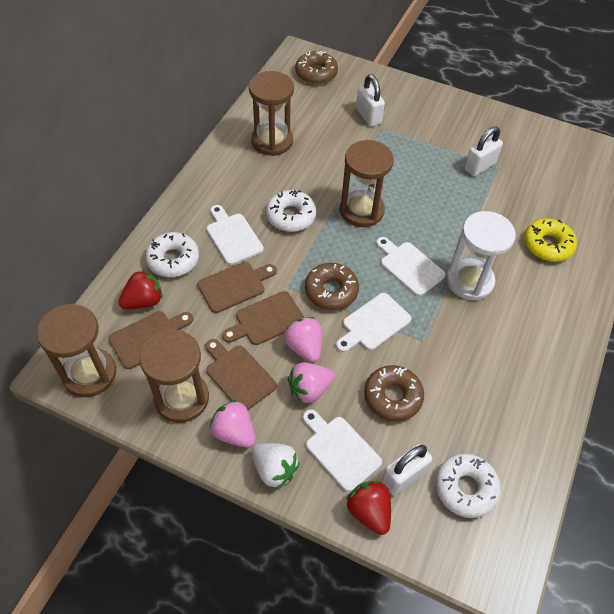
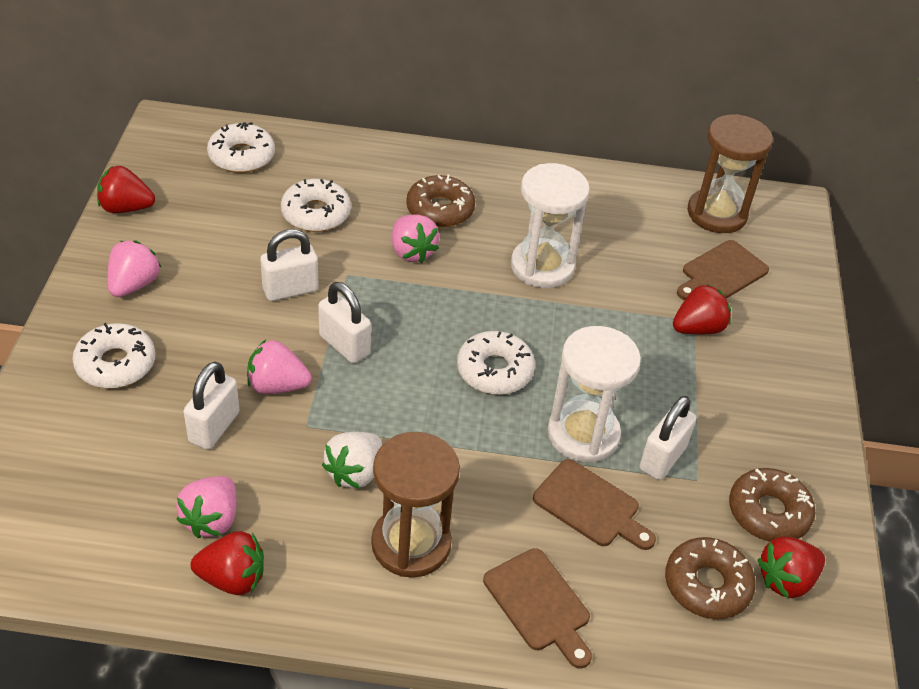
brown cutting board: 4 -> 3
brown hourglass: 4 -> 2
pink strawberry: 3 -> 4
red strawberry: 2 -> 4
white cutting board: 4 -> 0
white donut: 3 -> 4
white hourglass: 1 -> 2
white padlock: 3 -> 4
yellow donut: 1 -> 0

